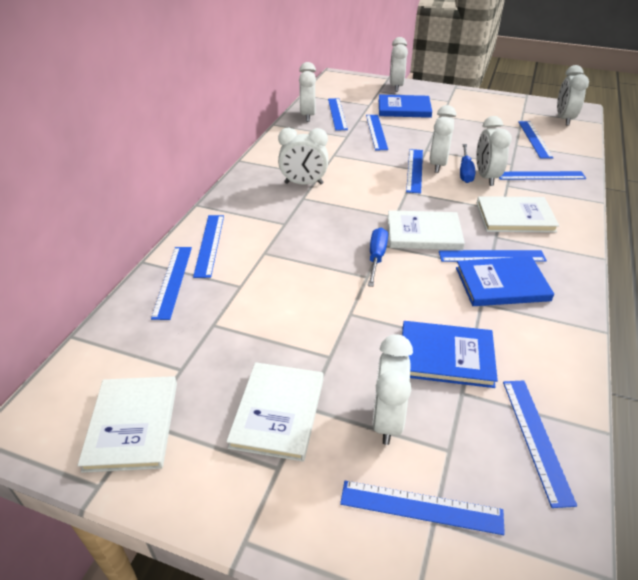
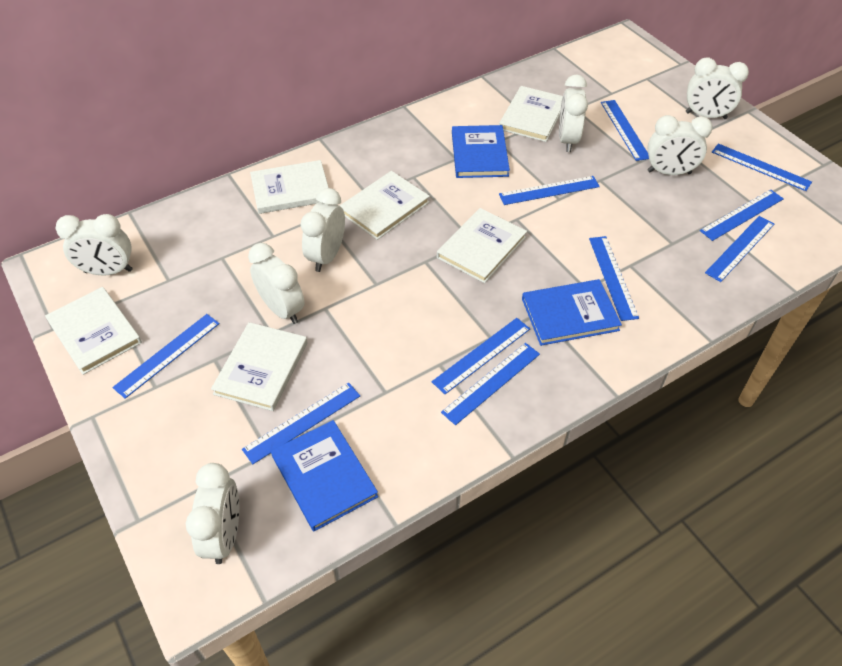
blue screwdriver: 2 -> 0
white book: 4 -> 6

